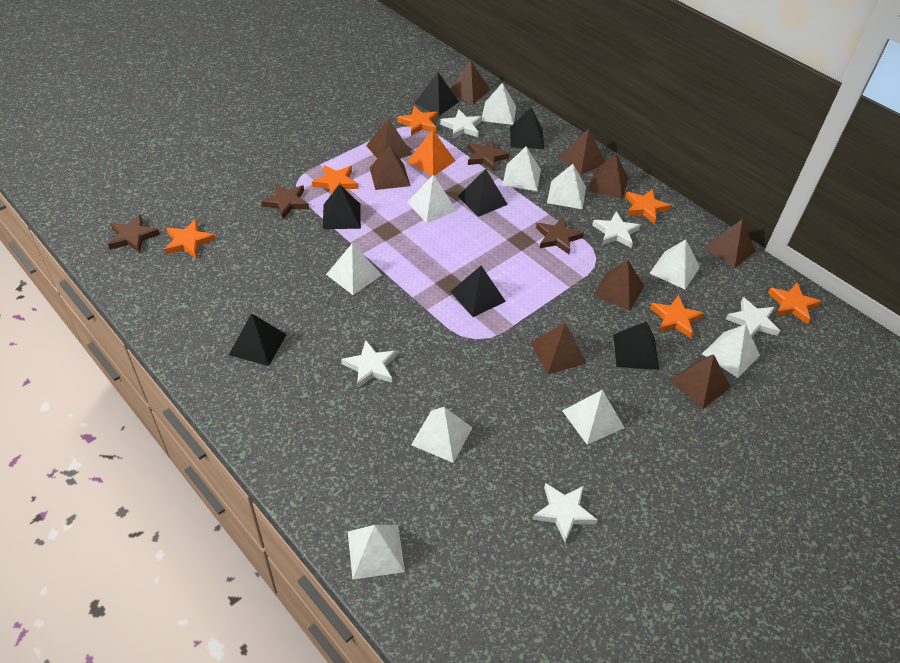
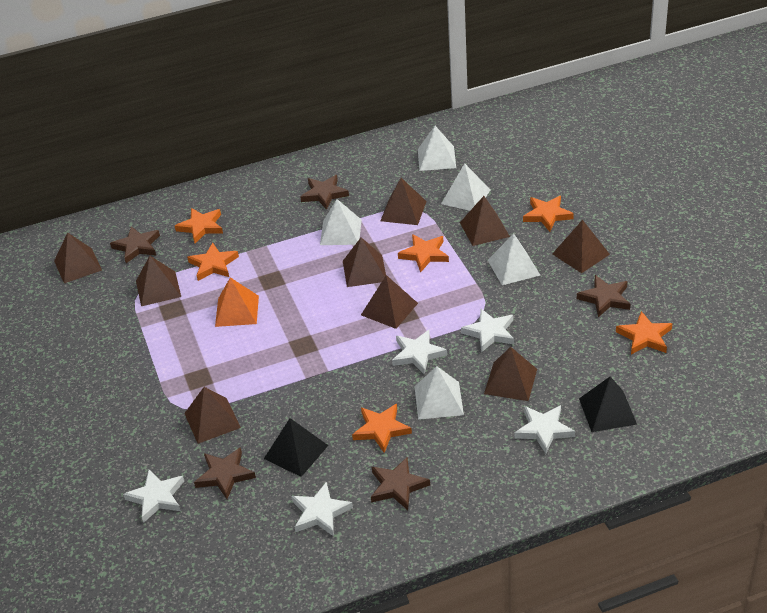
black pyramid: 7 -> 2
brown star: 4 -> 5
white pyramid: 10 -> 5

